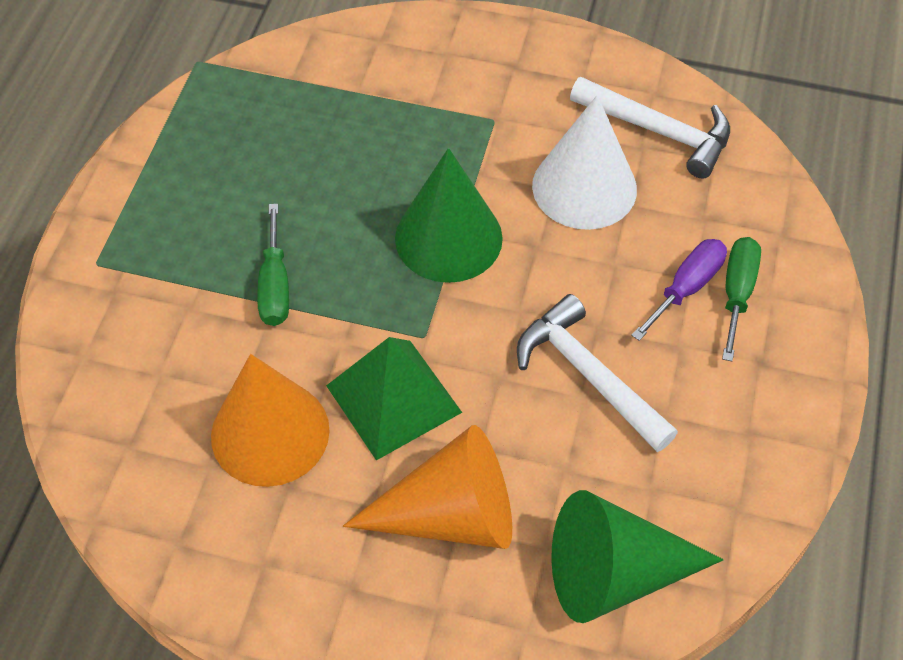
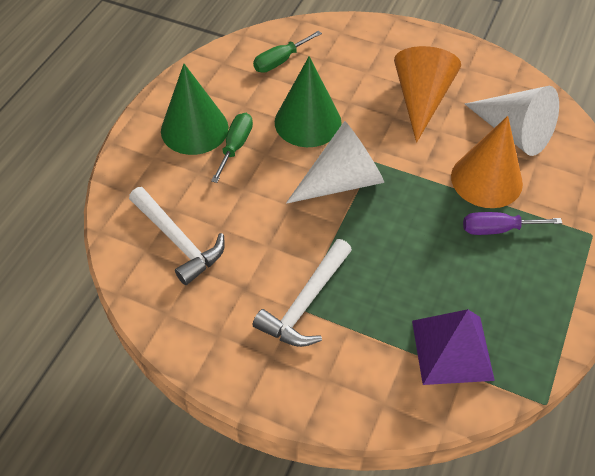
green pyramid: 1 -> 0
purple pyramid: 0 -> 1
white cone: 1 -> 2

